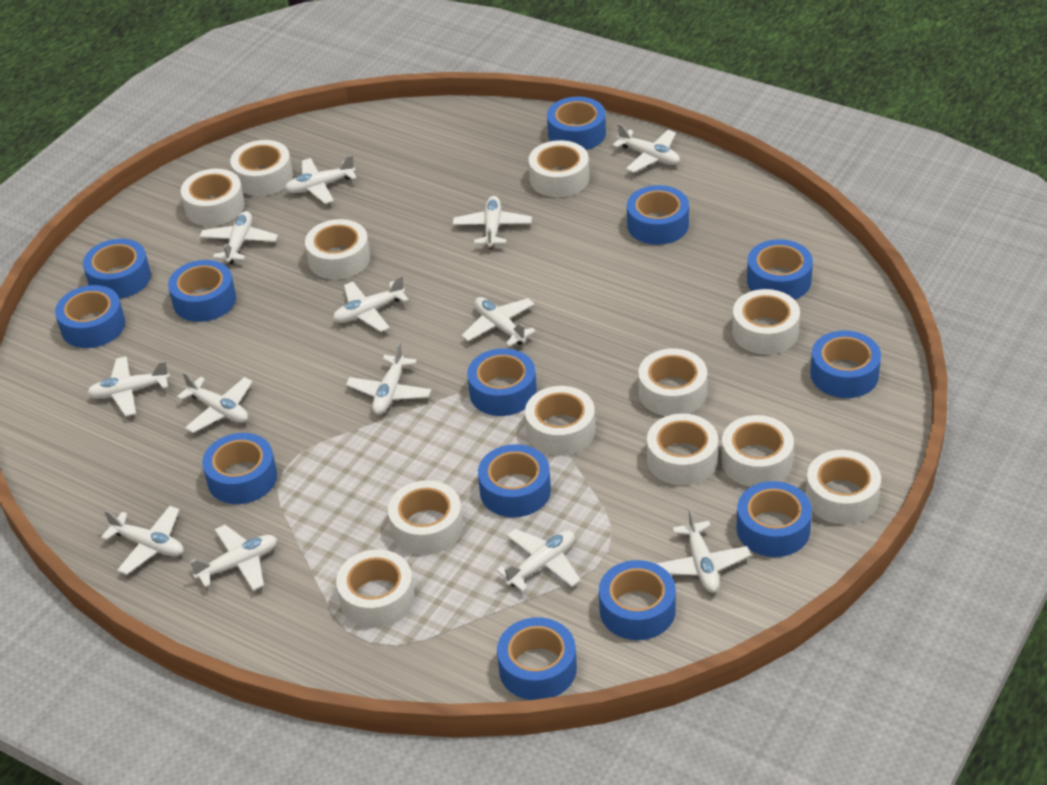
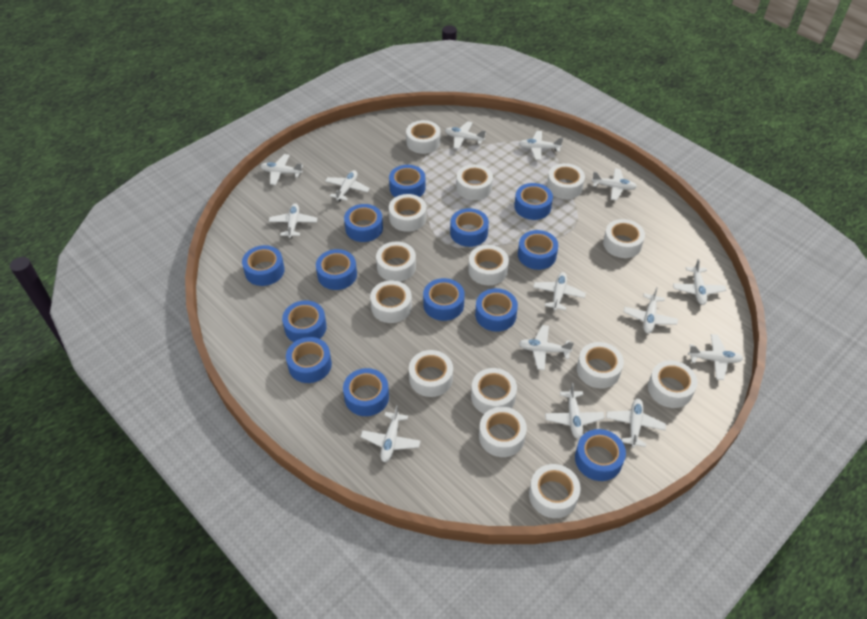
white plane: 13 -> 14
white tape: 12 -> 14

